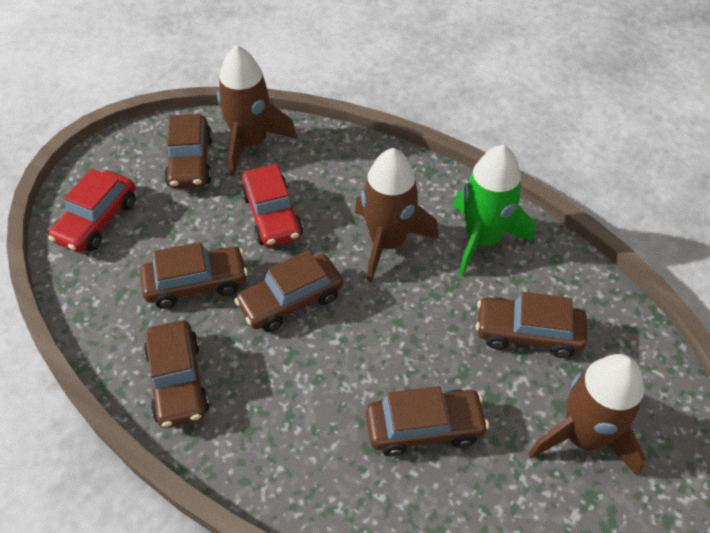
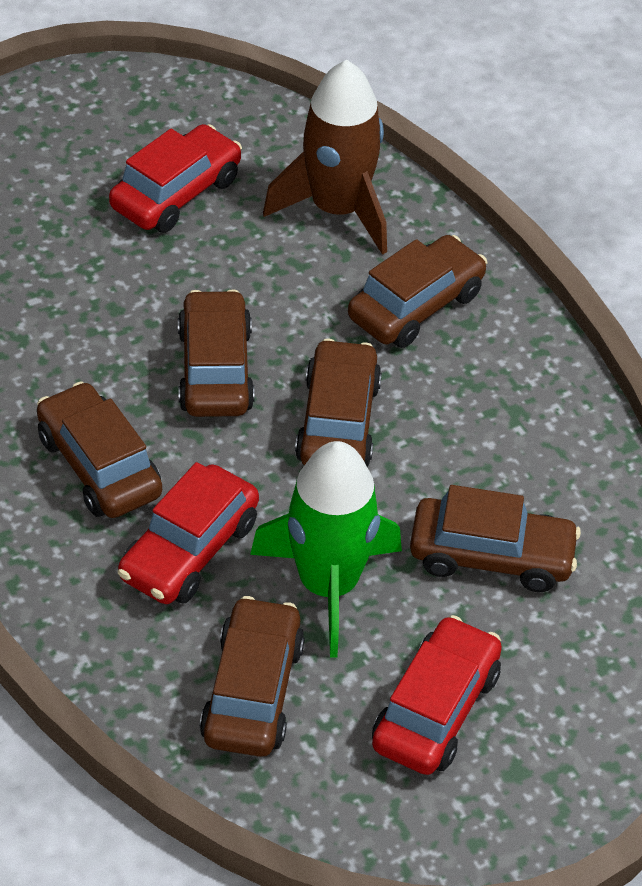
brown rocket: 3 -> 1
red car: 2 -> 3

